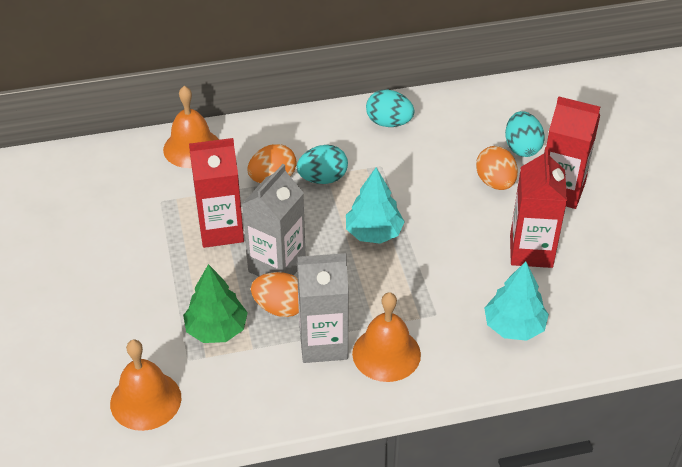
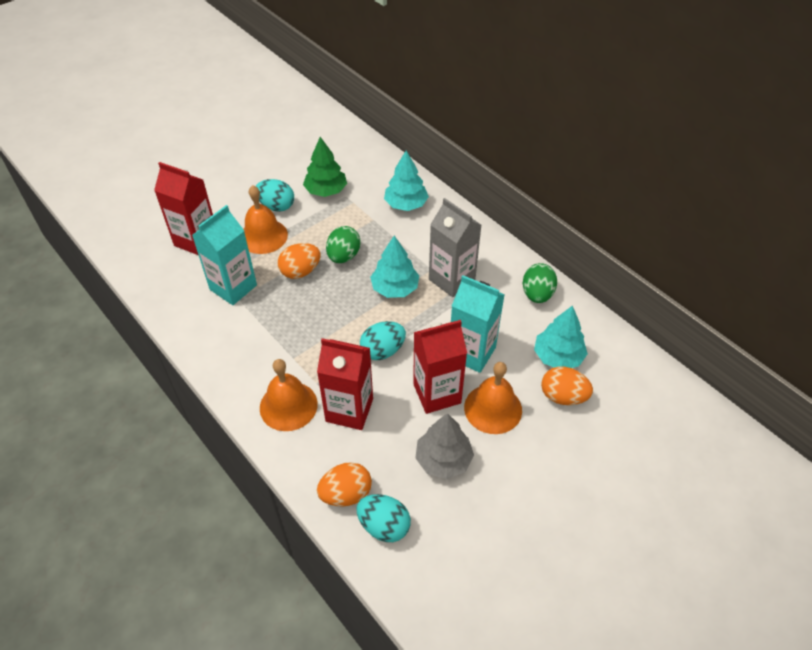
green egg: 0 -> 2
grey carton: 2 -> 1
grey tree: 0 -> 1
turquoise carton: 0 -> 2
turquoise tree: 2 -> 3

